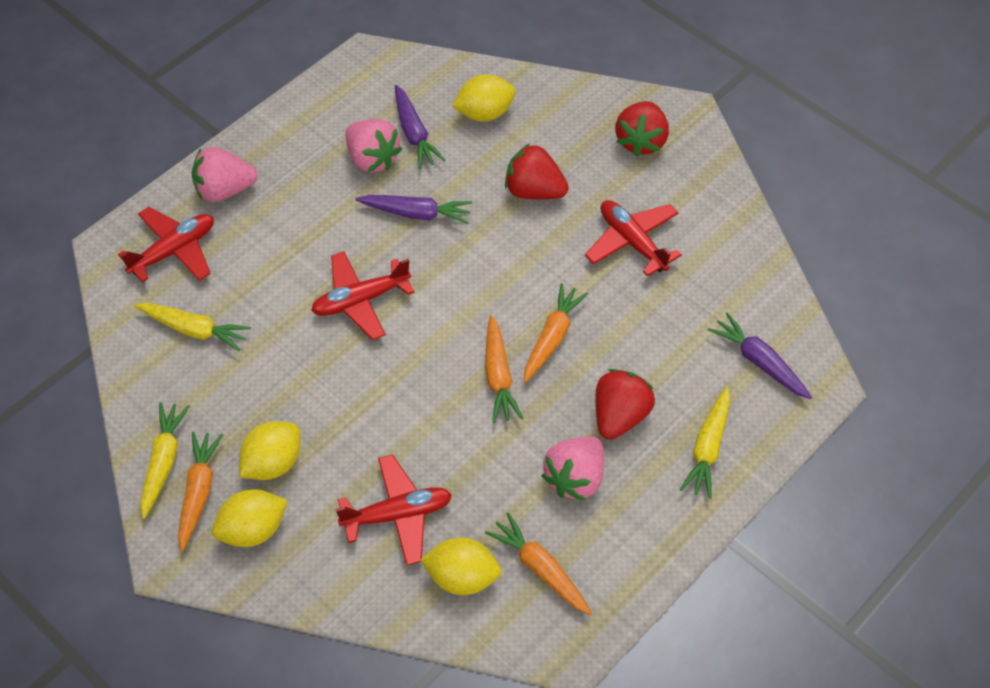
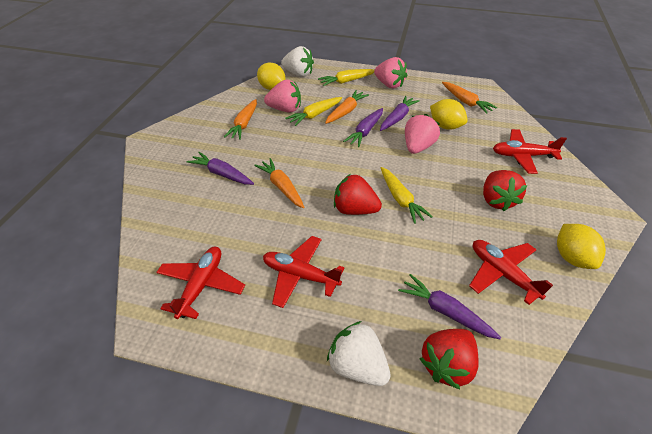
purple carrot: 3 -> 4
white strawberry: 0 -> 2
yellow lemon: 4 -> 3

